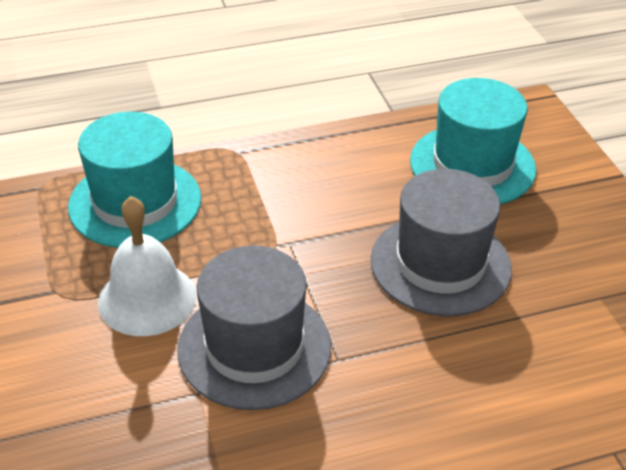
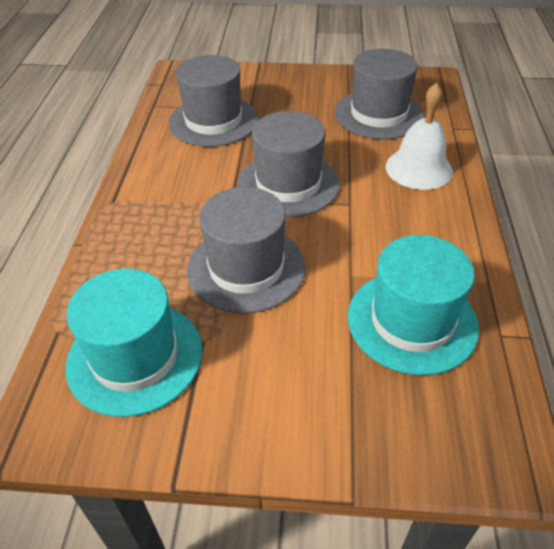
grey hat: 2 -> 4

